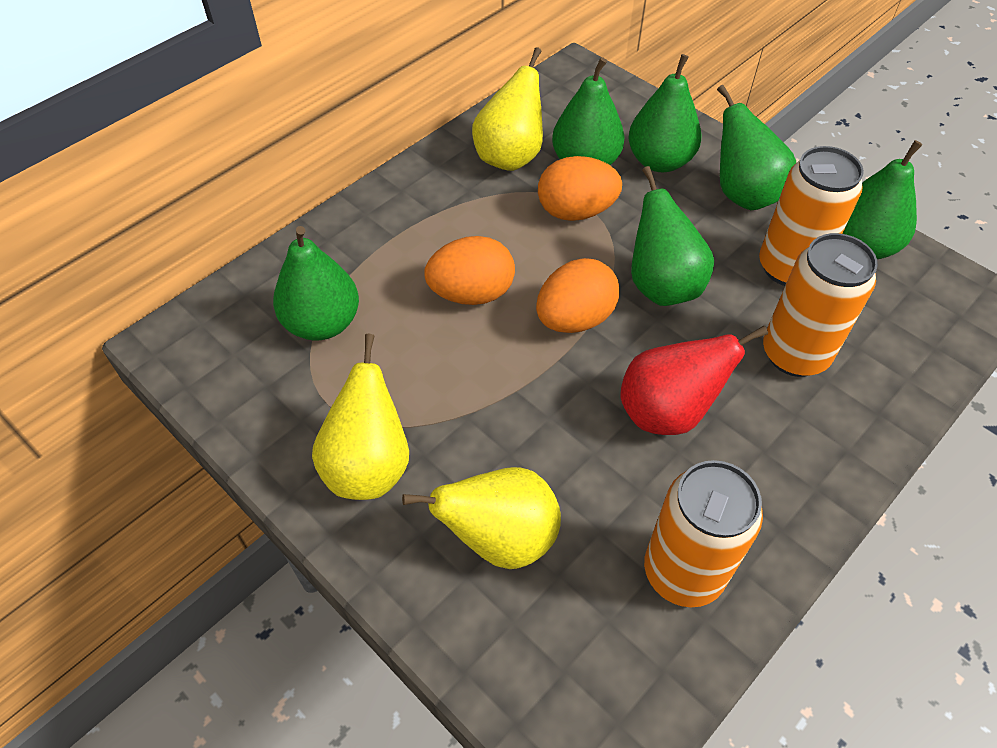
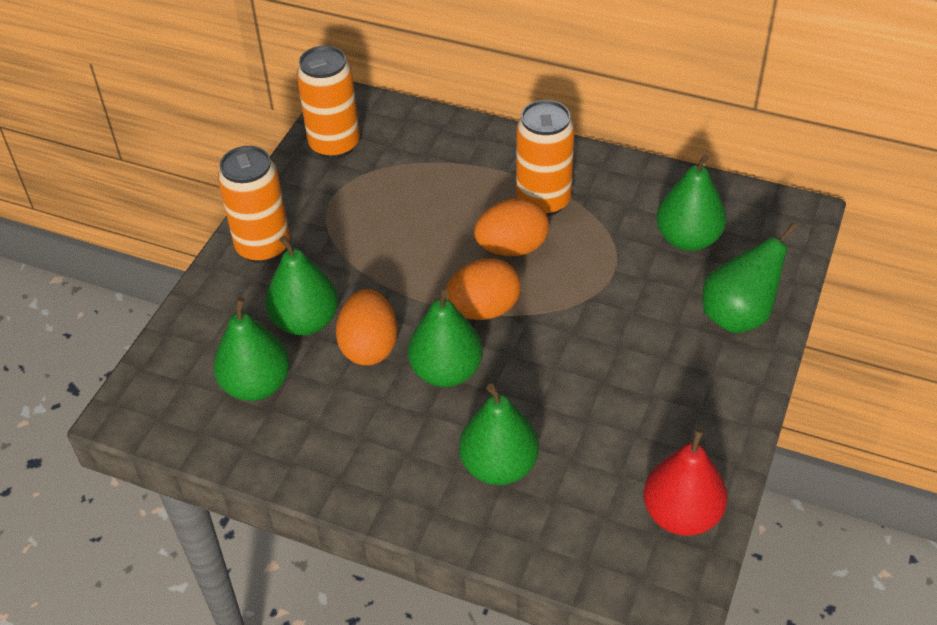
yellow pear: 3 -> 0

